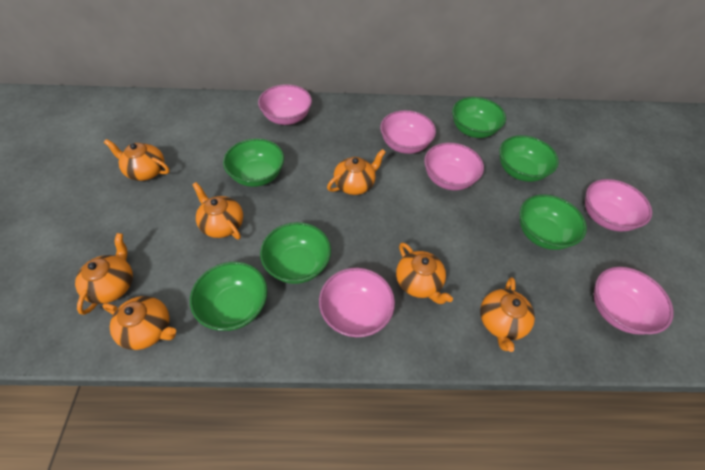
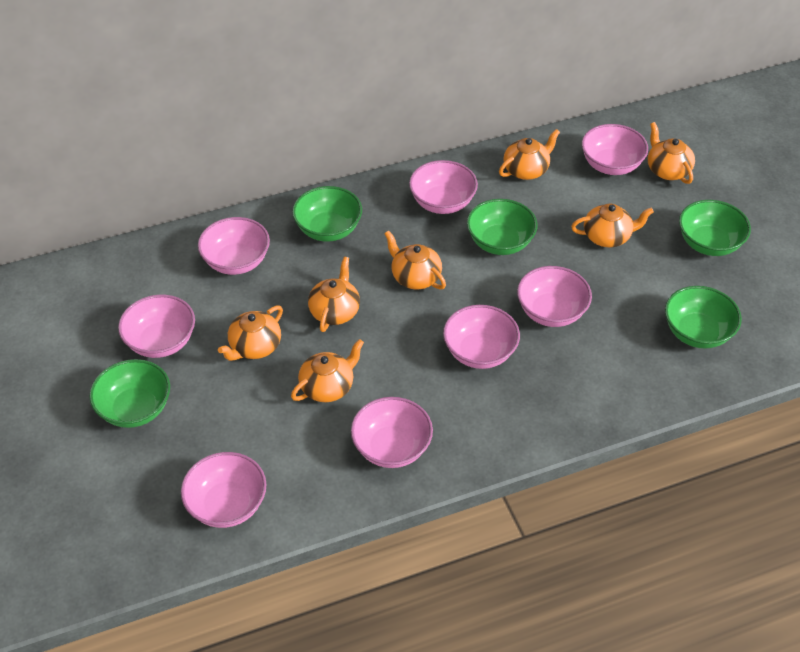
green bowl: 6 -> 5
pink bowl: 6 -> 8

